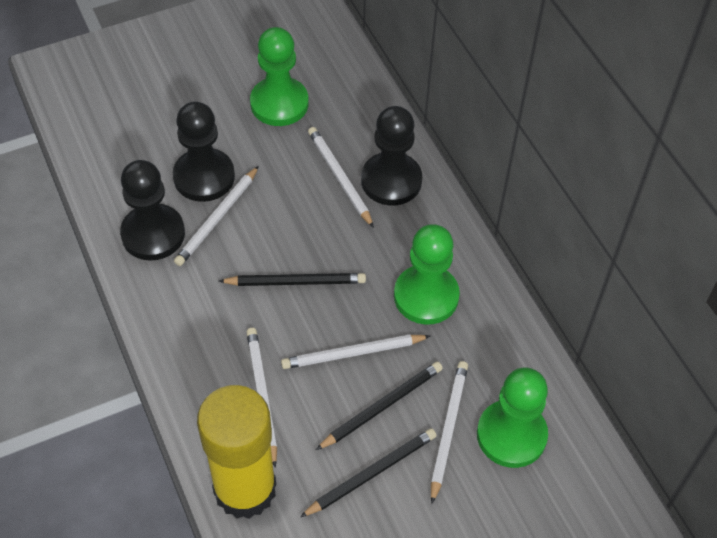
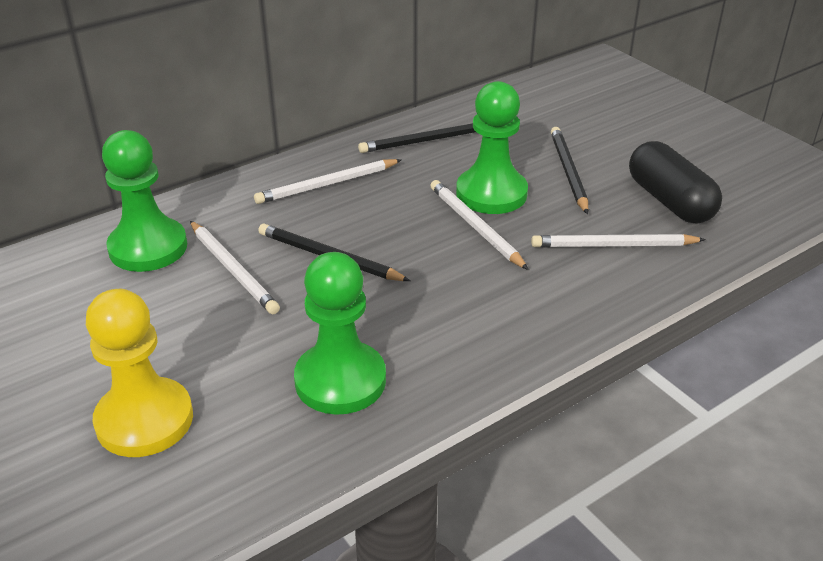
black capsule: 0 -> 1
black pawn: 3 -> 0
white pencil: 5 -> 4
yellow glue stick: 1 -> 0
yellow pawn: 0 -> 1

